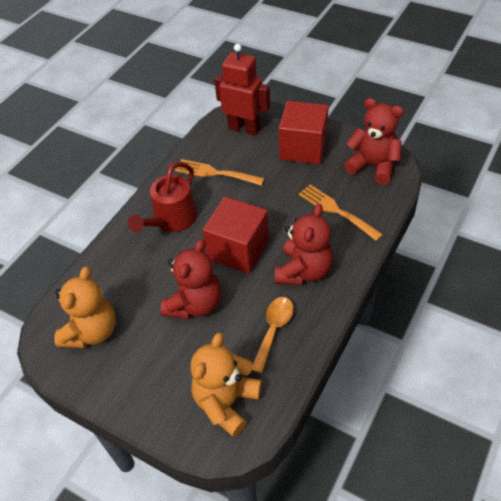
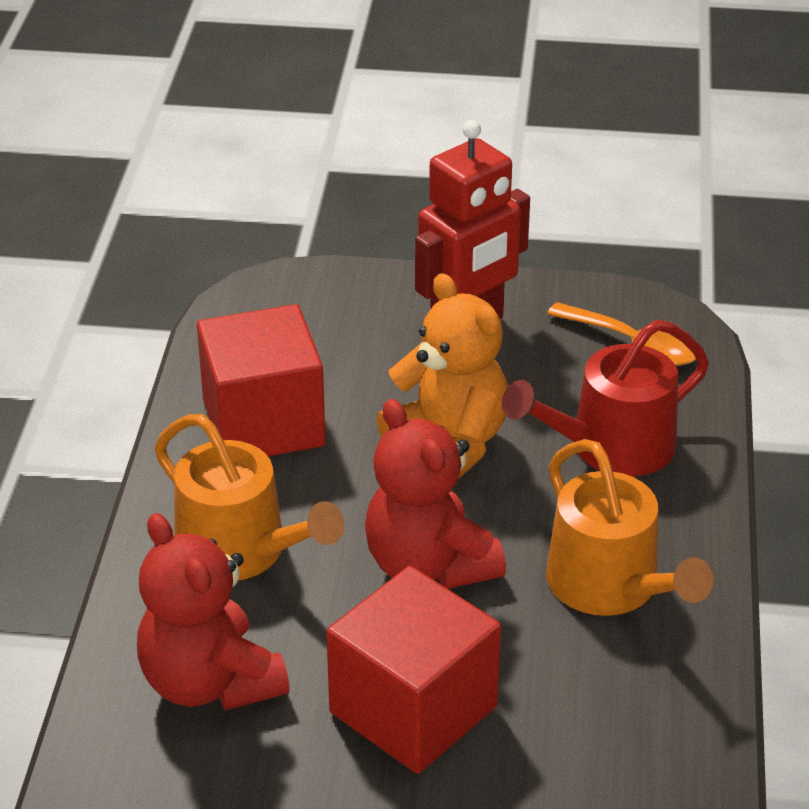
orange fork: 2 -> 0
orange teddy bear: 2 -> 1
orange watering can: 0 -> 2
red teddy bear: 3 -> 2

